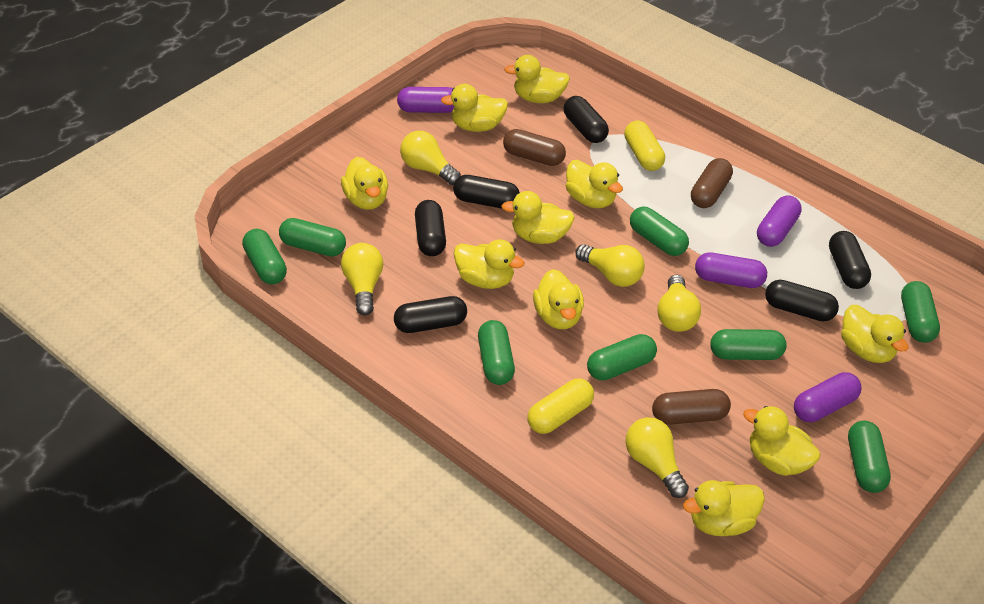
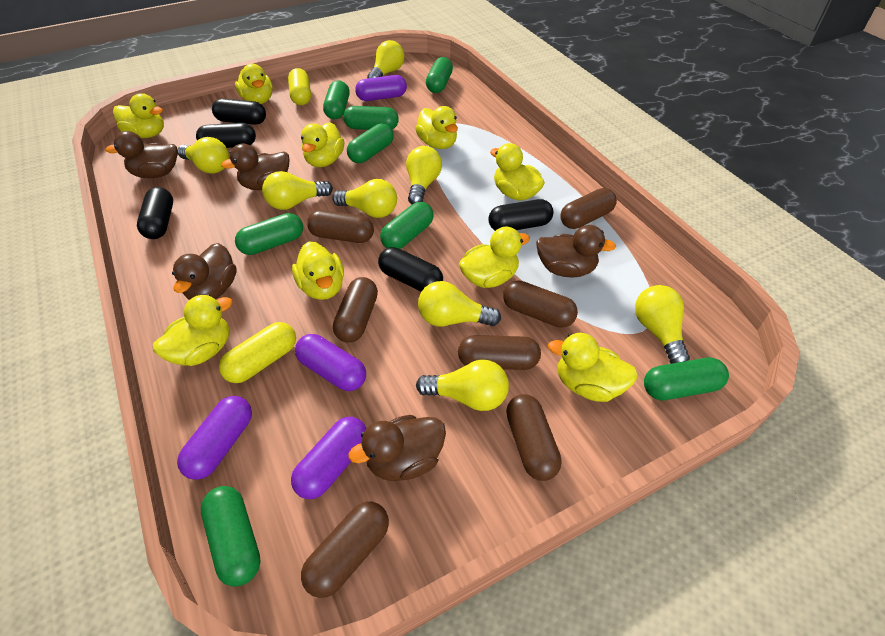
black capsule: 6 -> 5
brown capsule: 3 -> 7
brown duck: 0 -> 5
yellow duck: 10 -> 9
yellow light bulb: 5 -> 8

